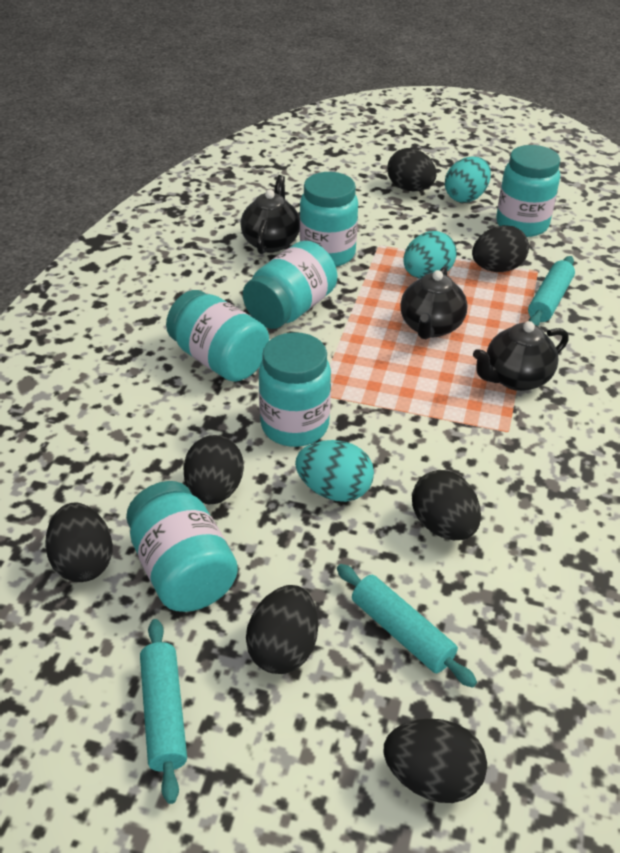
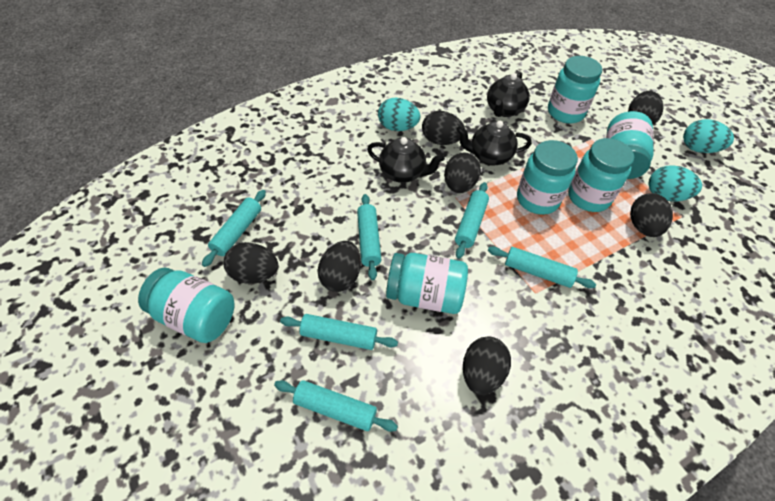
turquoise rolling pin: 3 -> 6

